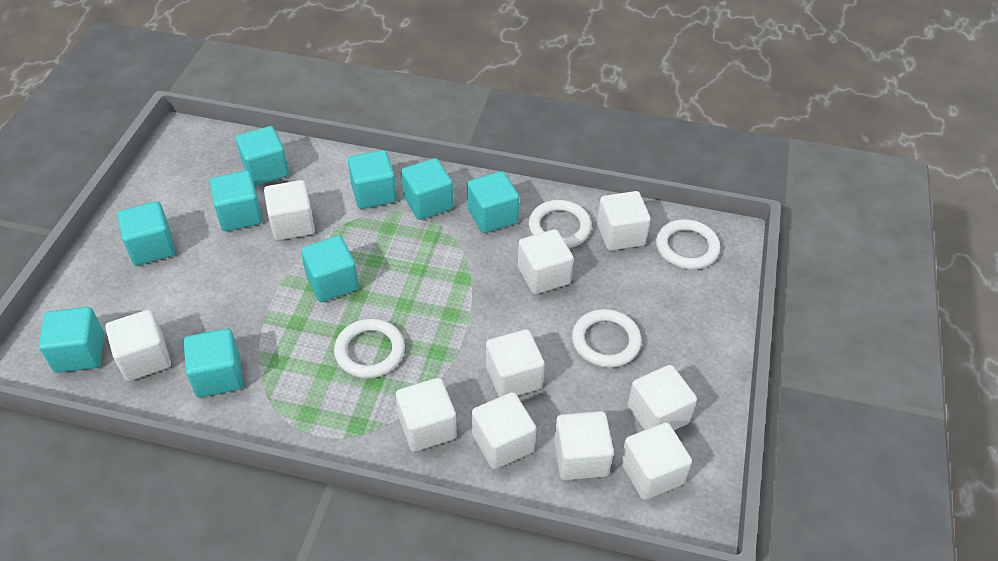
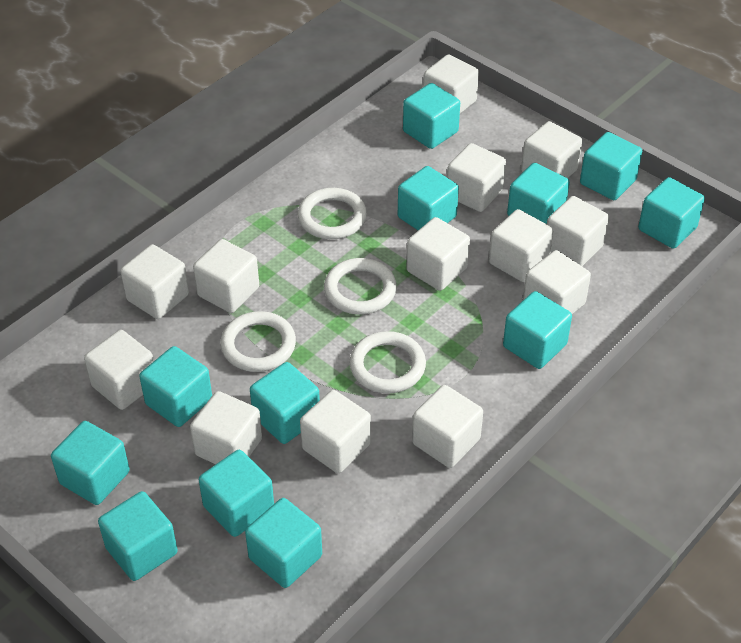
turquoise cube: 9 -> 12
white cube: 10 -> 13

